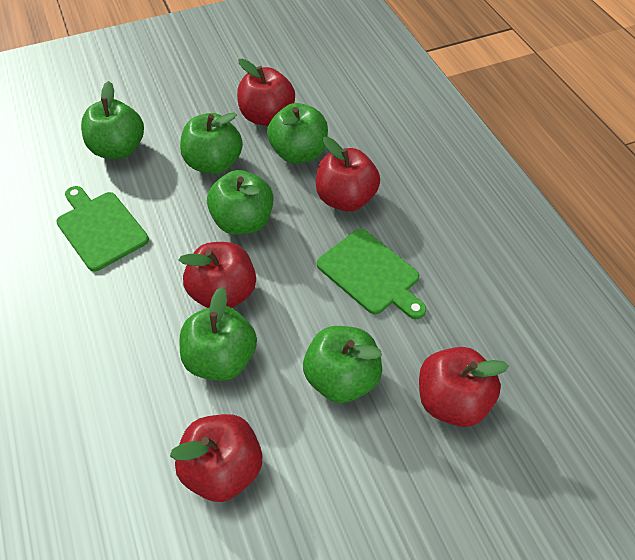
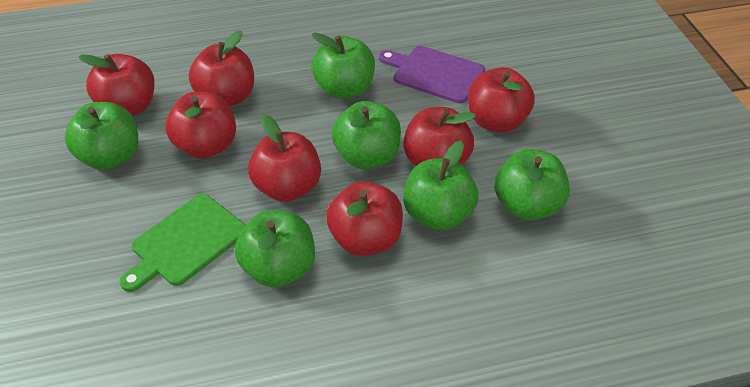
green cutting board: 2 -> 1
purple cutting board: 0 -> 1
red apple: 5 -> 7

